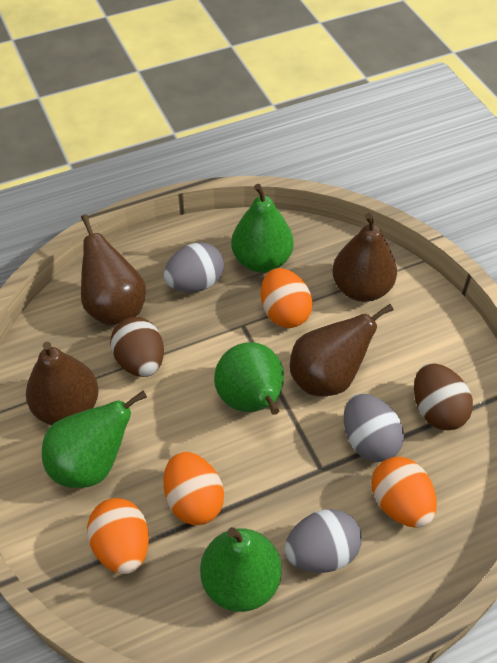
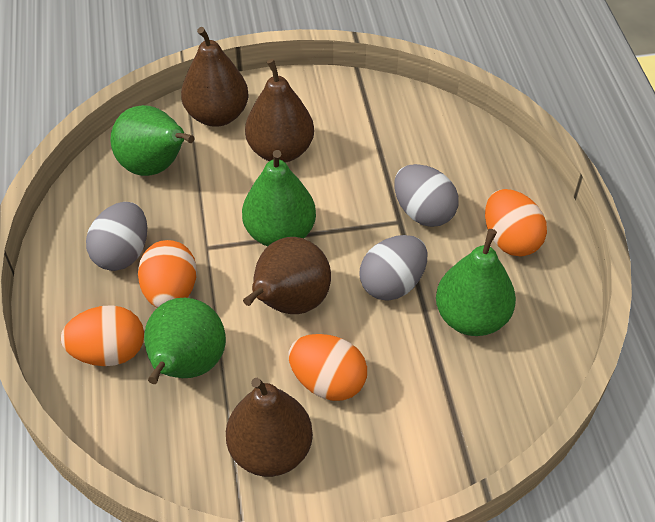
brown egg: 2 -> 0

